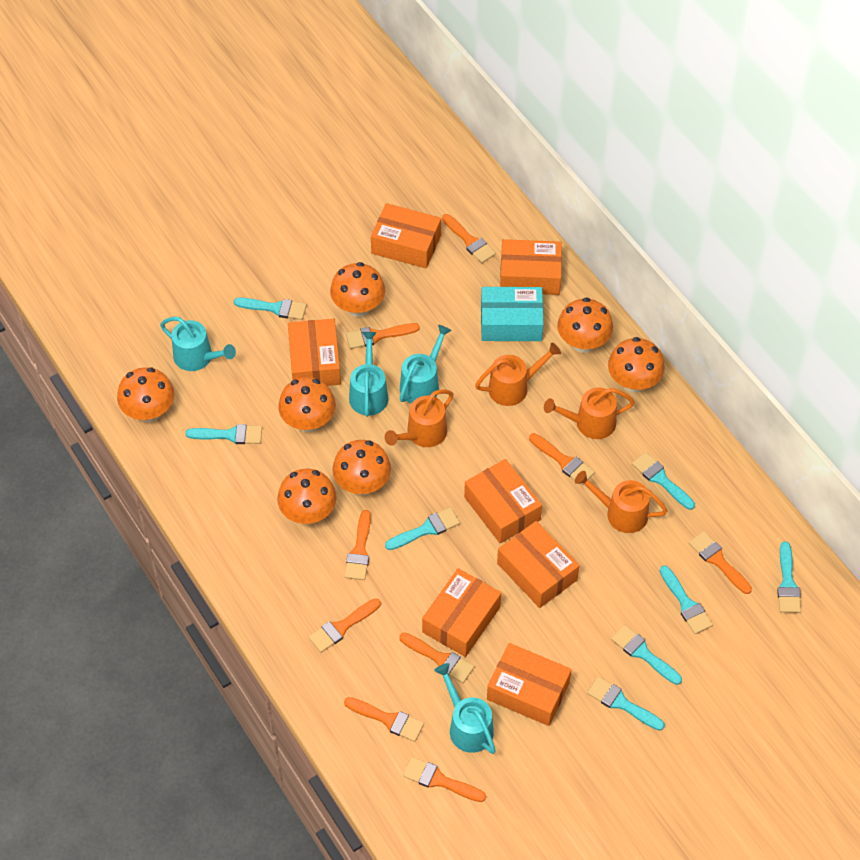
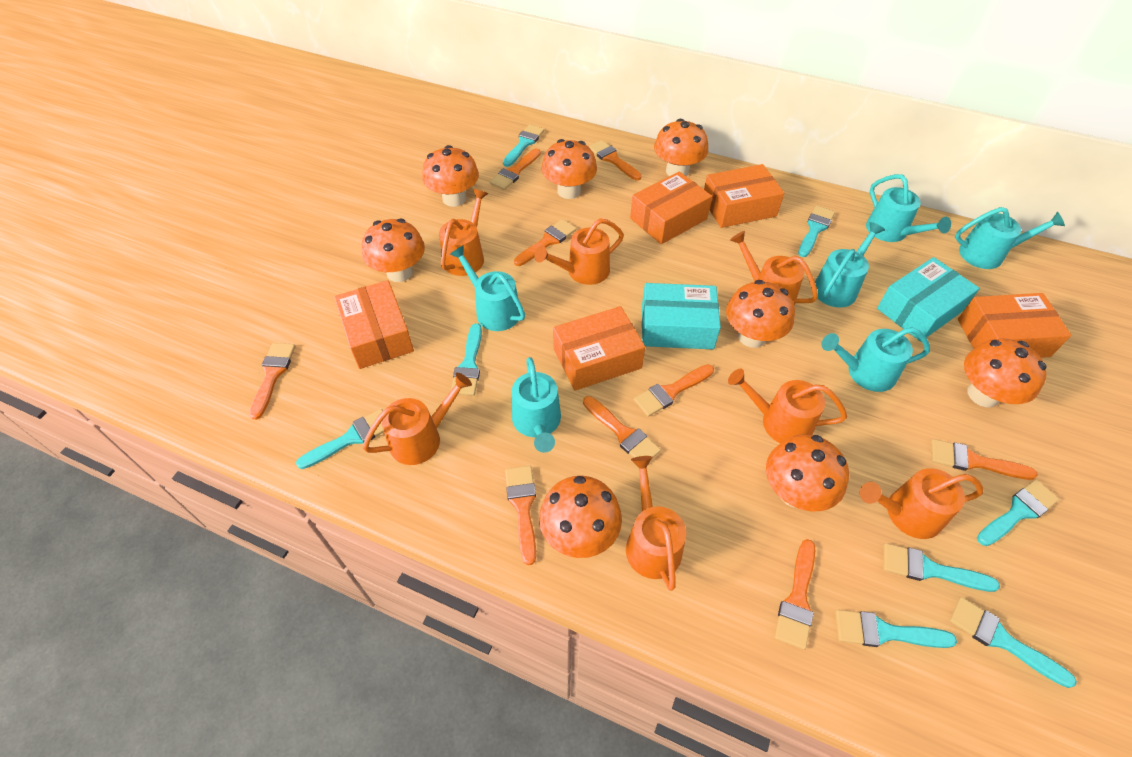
orange box: 7 -> 5
orange mushroom: 7 -> 8
orange watering can: 4 -> 7
turquoise box: 1 -> 2
turquoise watering can: 4 -> 6

